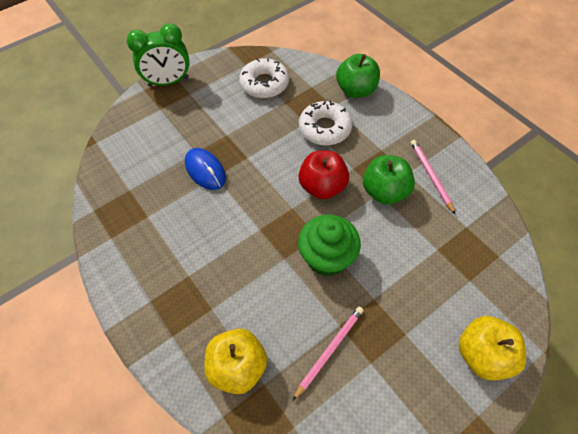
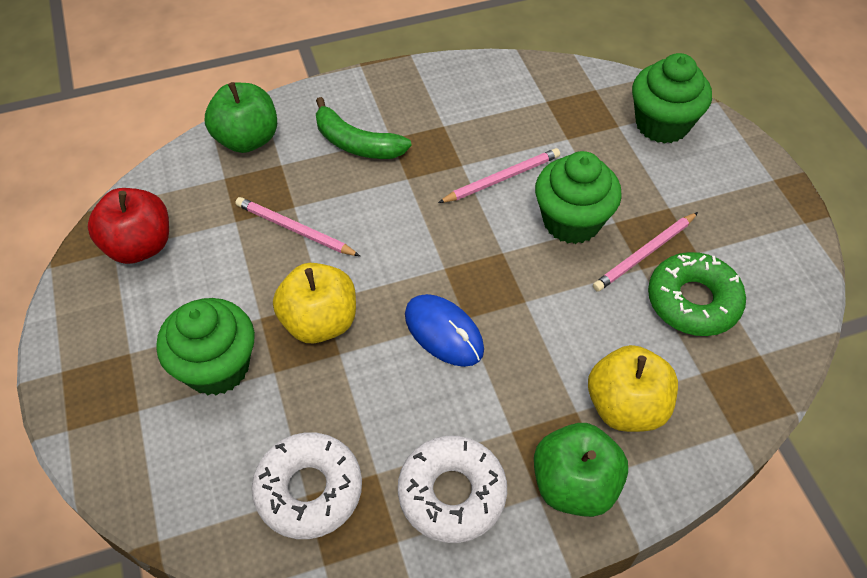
green banana: 0 -> 1
green clock: 1 -> 0
green cupcake: 1 -> 3
green donut: 0 -> 1
pink pencil: 2 -> 3

